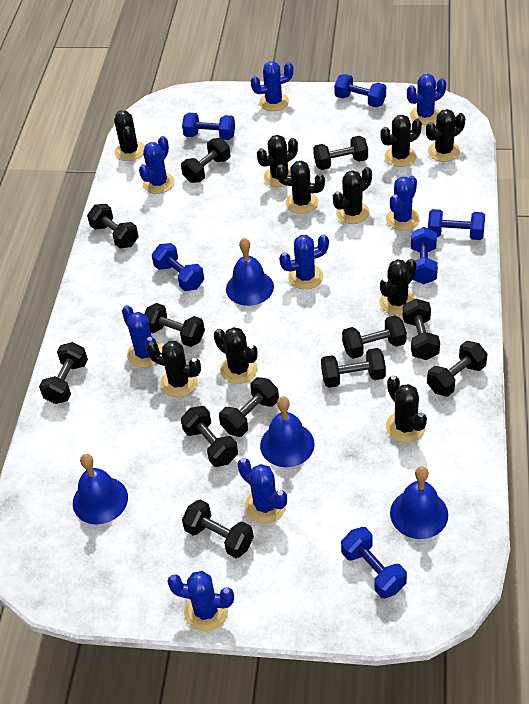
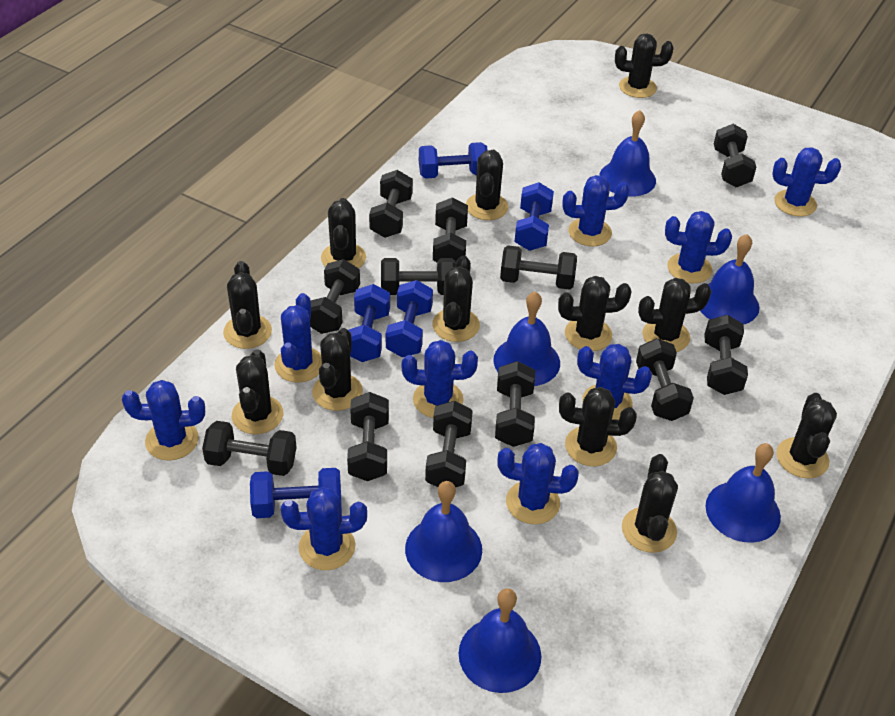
black cactus: 10 -> 12
blue bell: 4 -> 6
blue cactus: 8 -> 9
blue dumbbell: 6 -> 5

